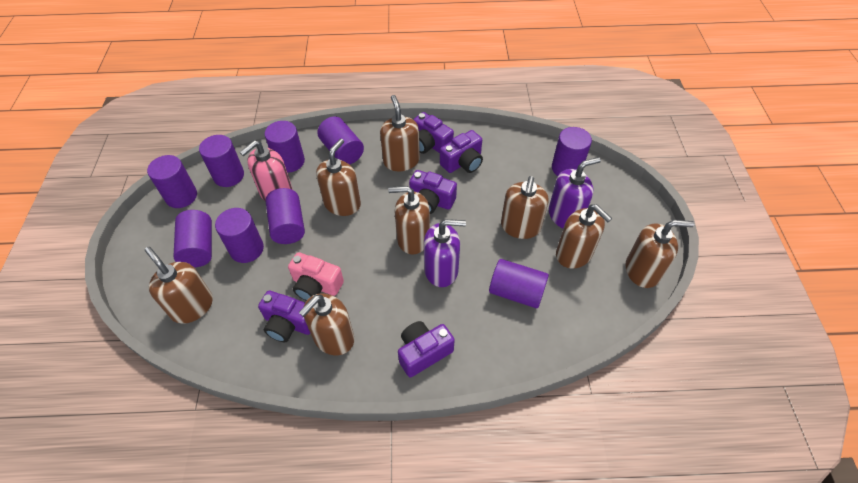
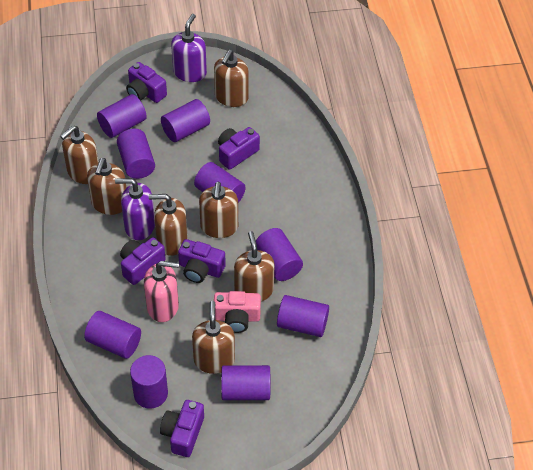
brown soap dispenser: 8 -> 7

